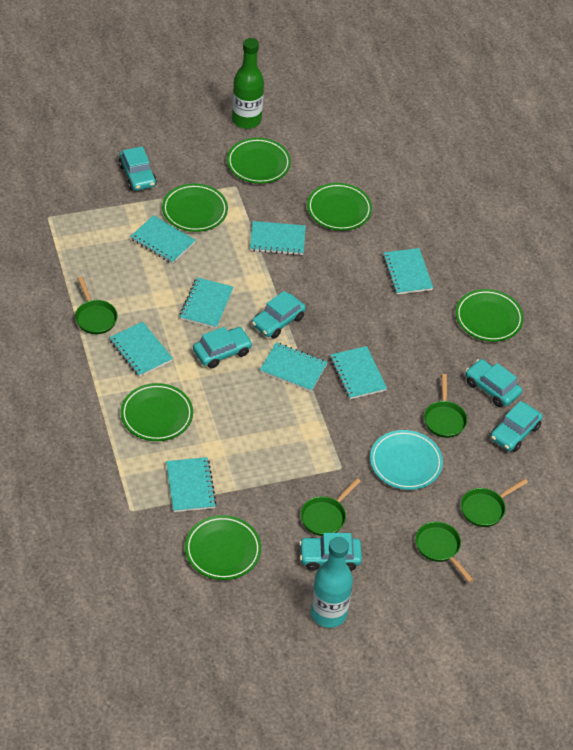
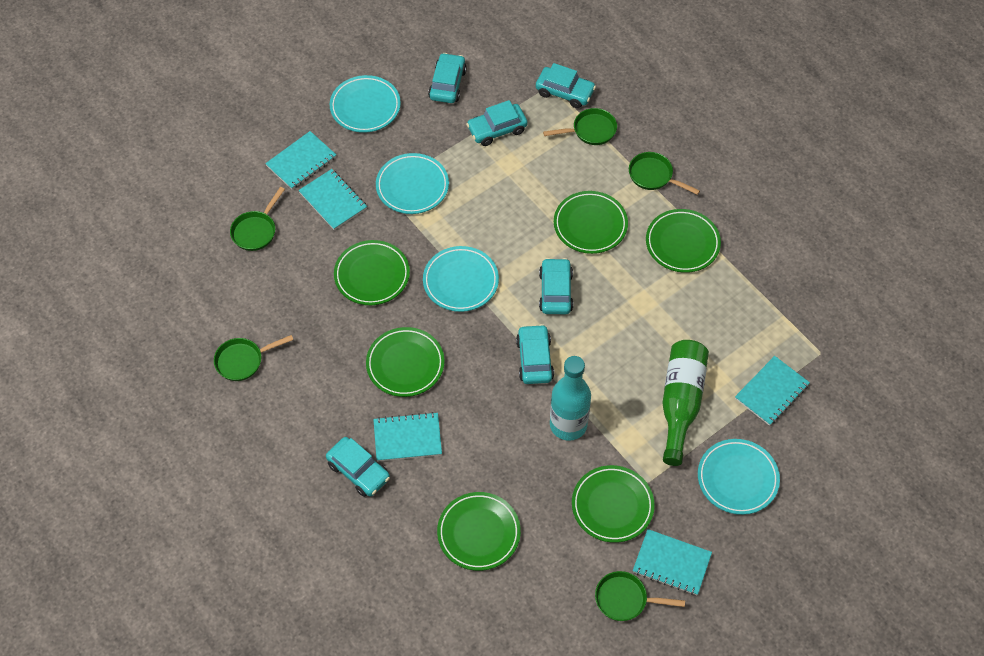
turquoise notebook: 8 -> 5
turquoise plate: 1 -> 4

